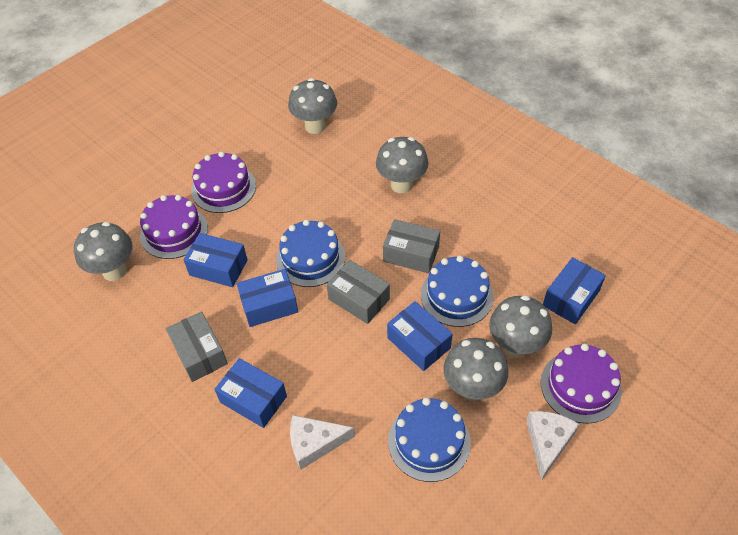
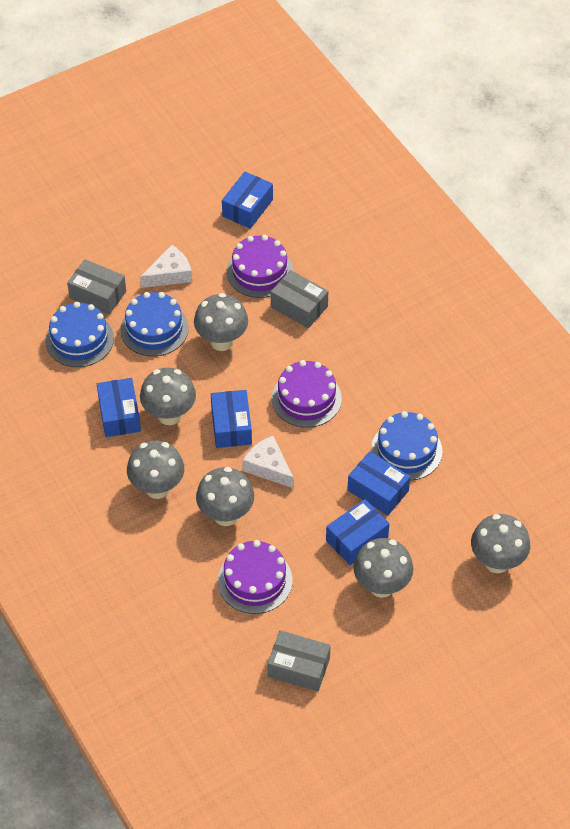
grey mushroom: 5 -> 6

